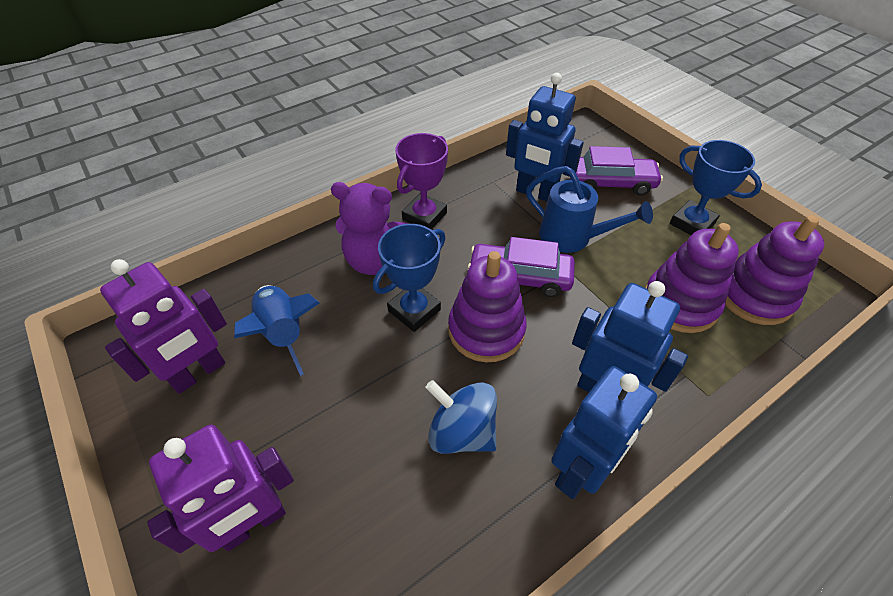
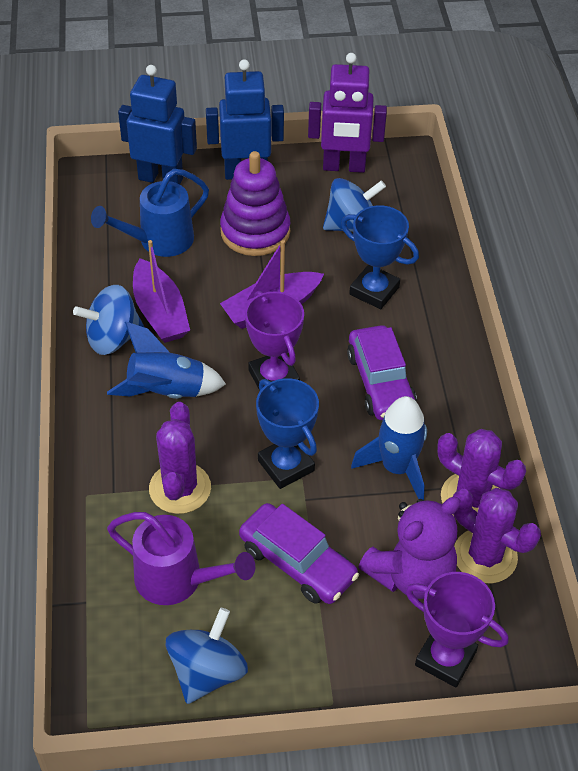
blue robot: 3 -> 2
blue rocket: 1 -> 2
blue spinning top: 1 -> 3
purple boat: 0 -> 2
purple cactus: 0 -> 3
purple robot: 2 -> 1
purple stacking toy: 3 -> 1
purple trophy: 1 -> 2
purple watering can: 0 -> 1

